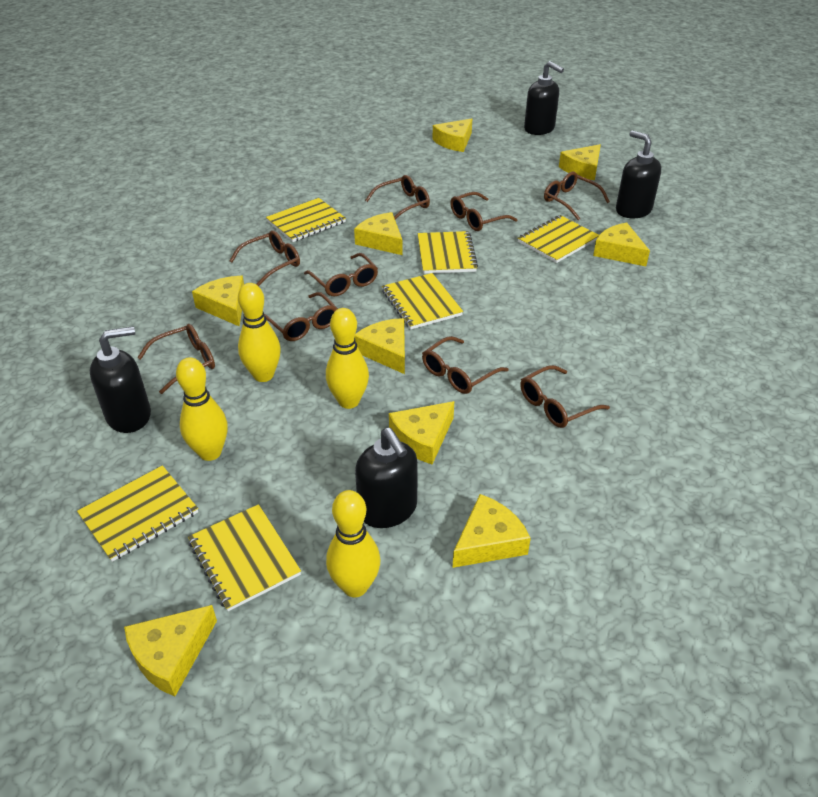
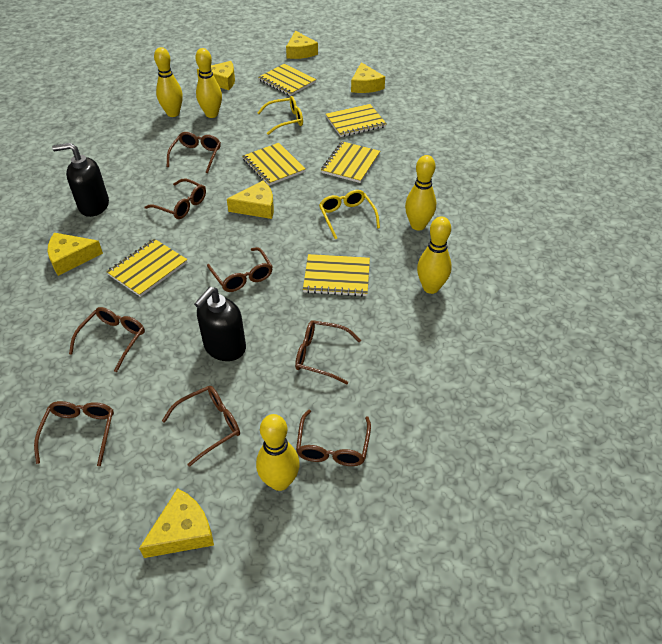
black soap dispenser: 4 -> 2
brown glasses: 9 -> 8
yellow bowling pin: 4 -> 5
yellow cheese: 9 -> 6
yellow glasses: 0 -> 2

